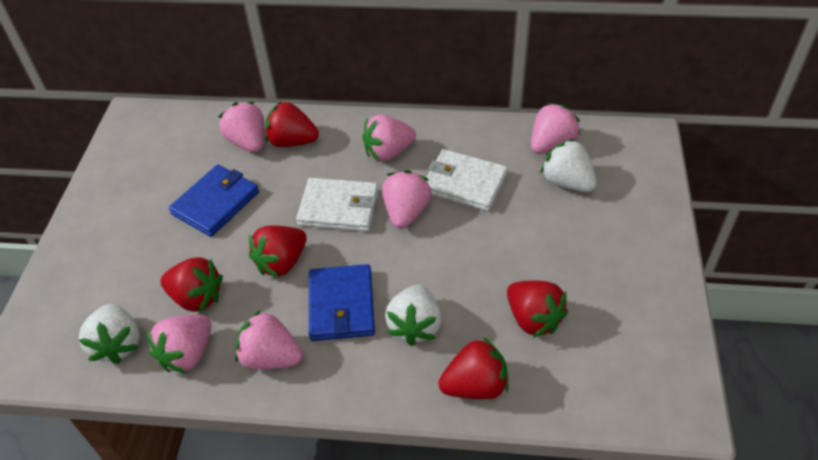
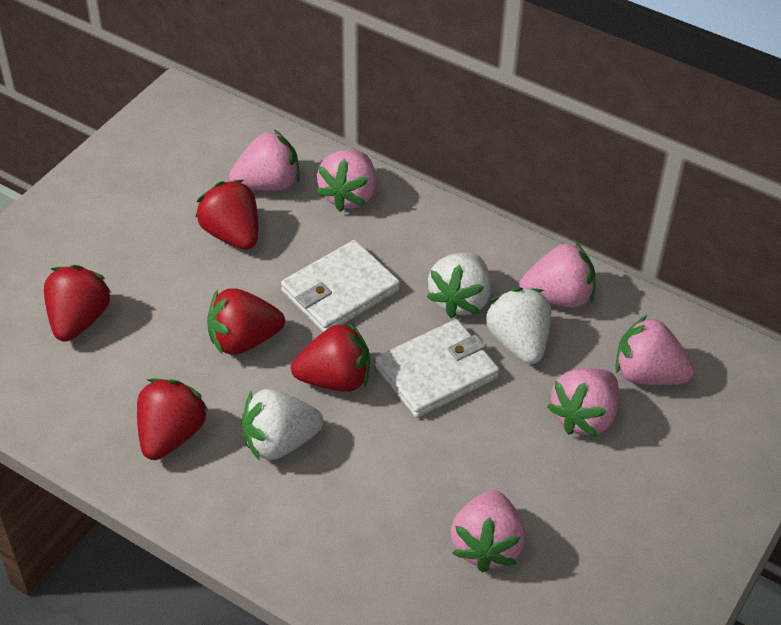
blue wallet: 2 -> 0

